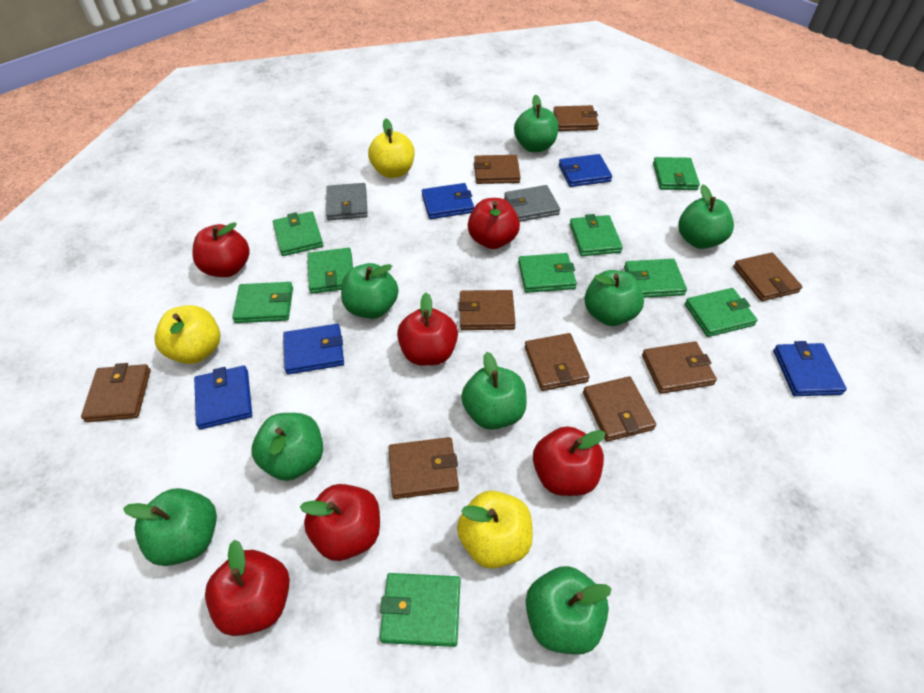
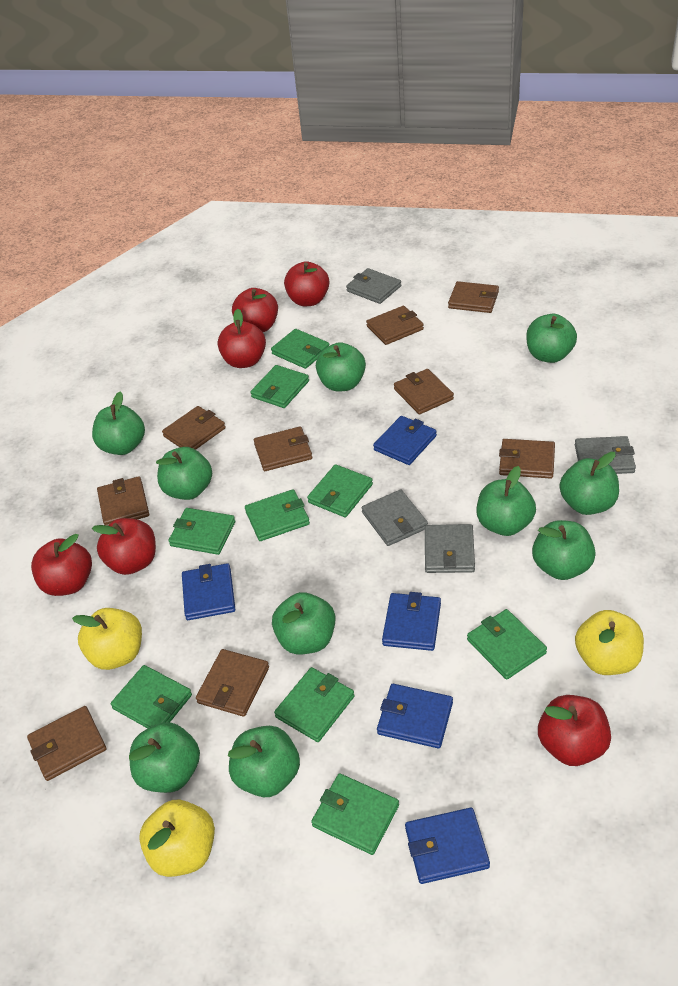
green apple: 8 -> 10
grey wallet: 2 -> 4

